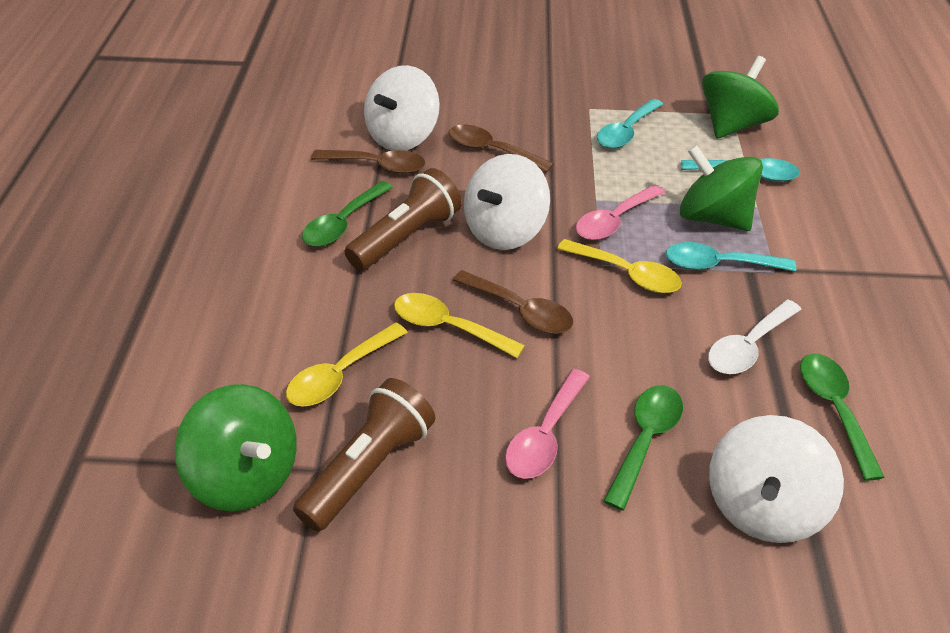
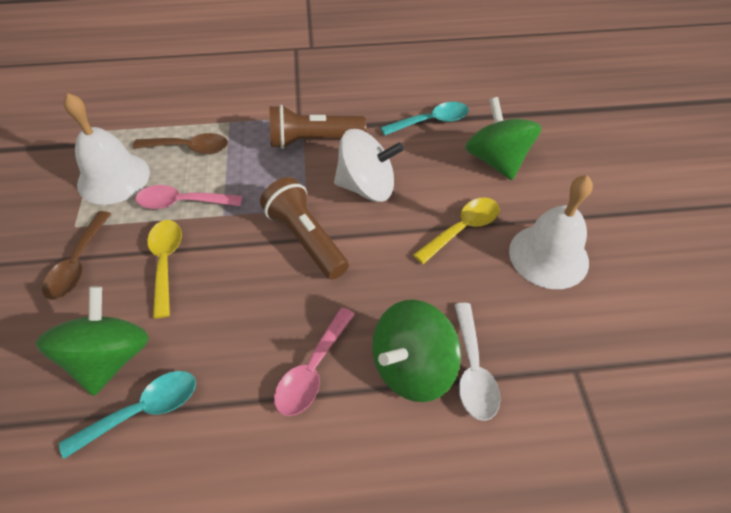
brown spoon: 3 -> 2
green spoon: 3 -> 0
turquoise spoon: 3 -> 2
white bell: 0 -> 2
white spinning top: 3 -> 1
yellow spoon: 3 -> 2

